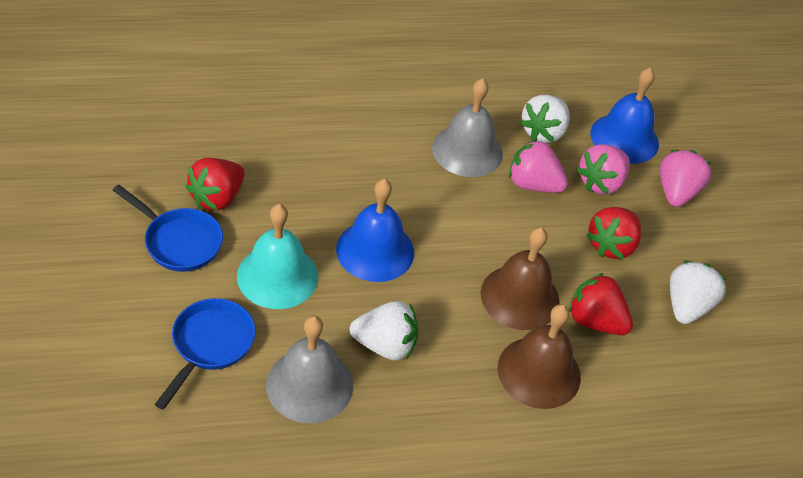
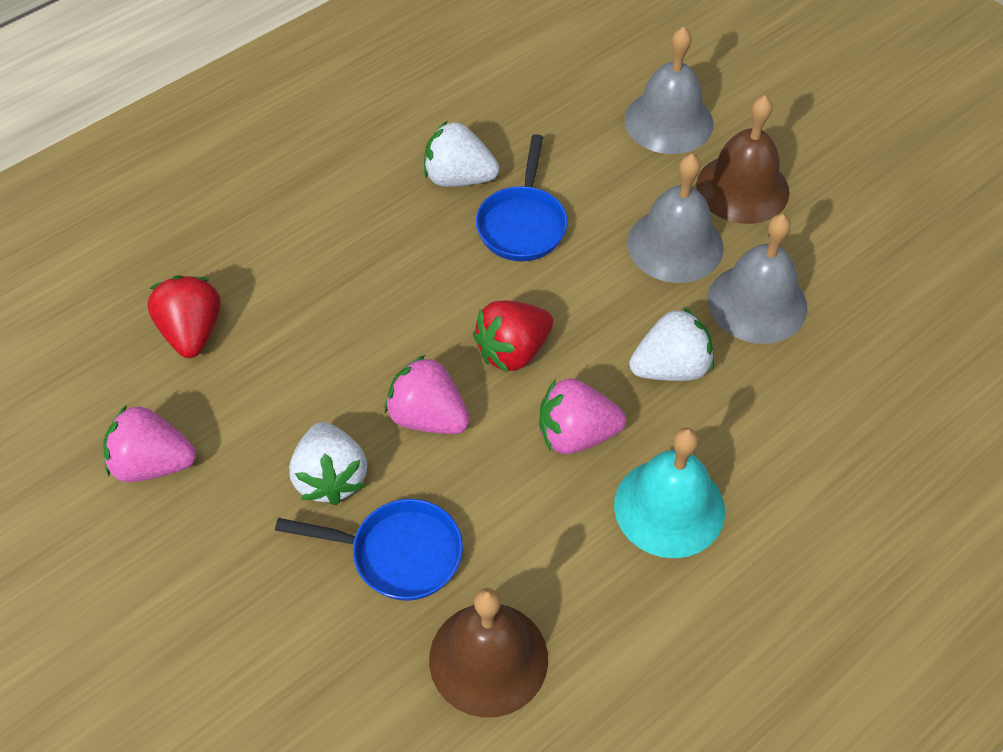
blue bell: 2 -> 0
grey bell: 2 -> 3
red strawberry: 3 -> 2

